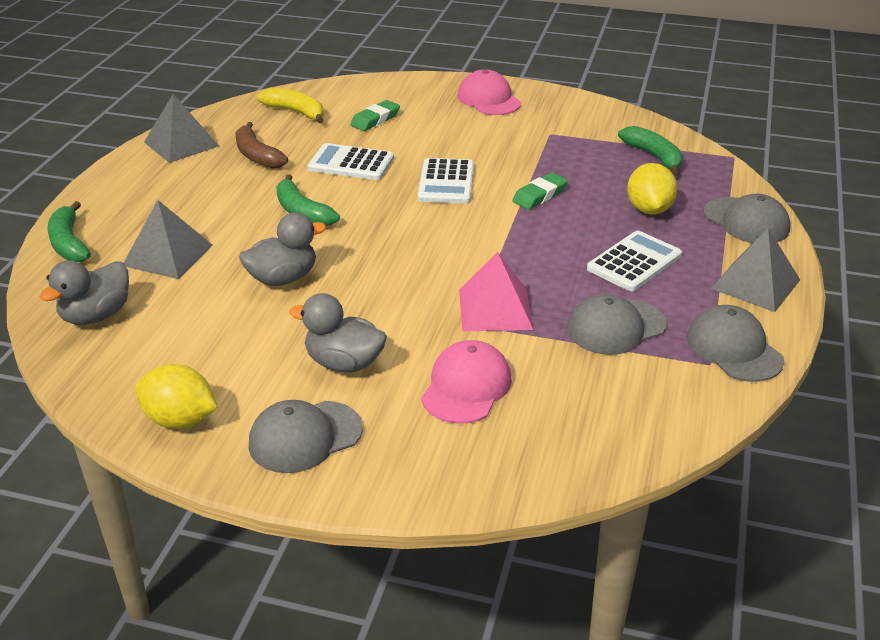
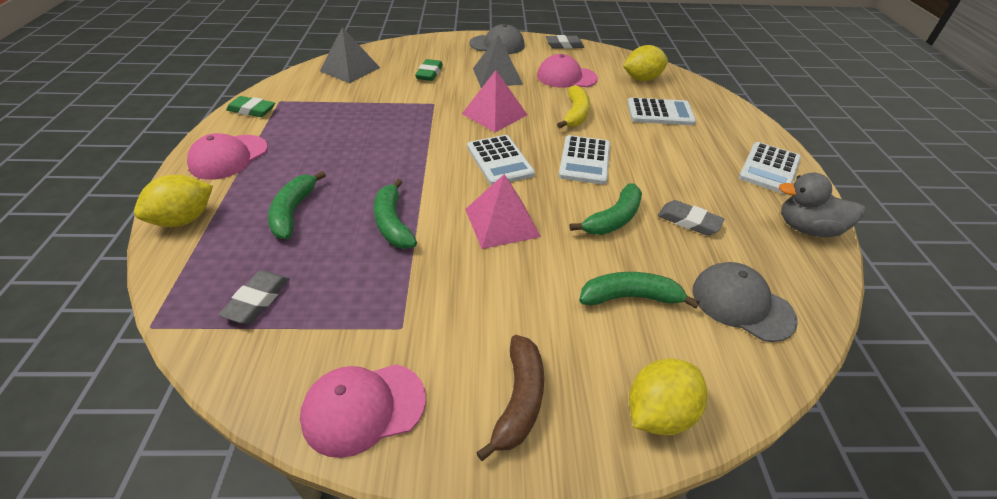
green banana: 3 -> 4
grey cap: 4 -> 2
grey duck: 3 -> 1
grey eraser: 0 -> 3
grey pyramid: 3 -> 2
pink cap: 2 -> 3
pink pyramid: 1 -> 2
white calculator: 3 -> 4
yellow lemon: 2 -> 3

